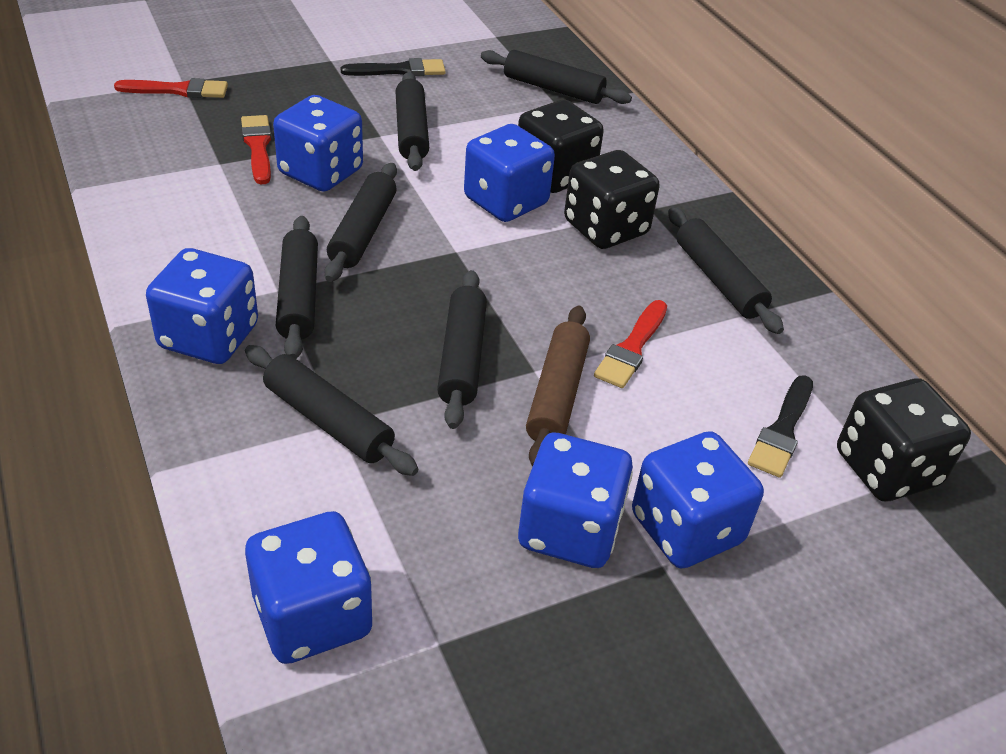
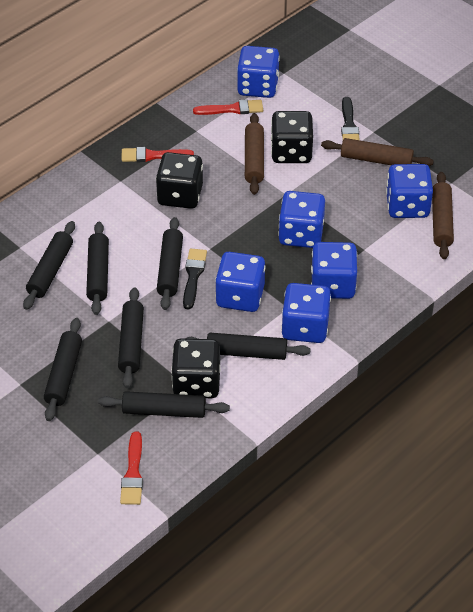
brown rolling pin: 1 -> 3

